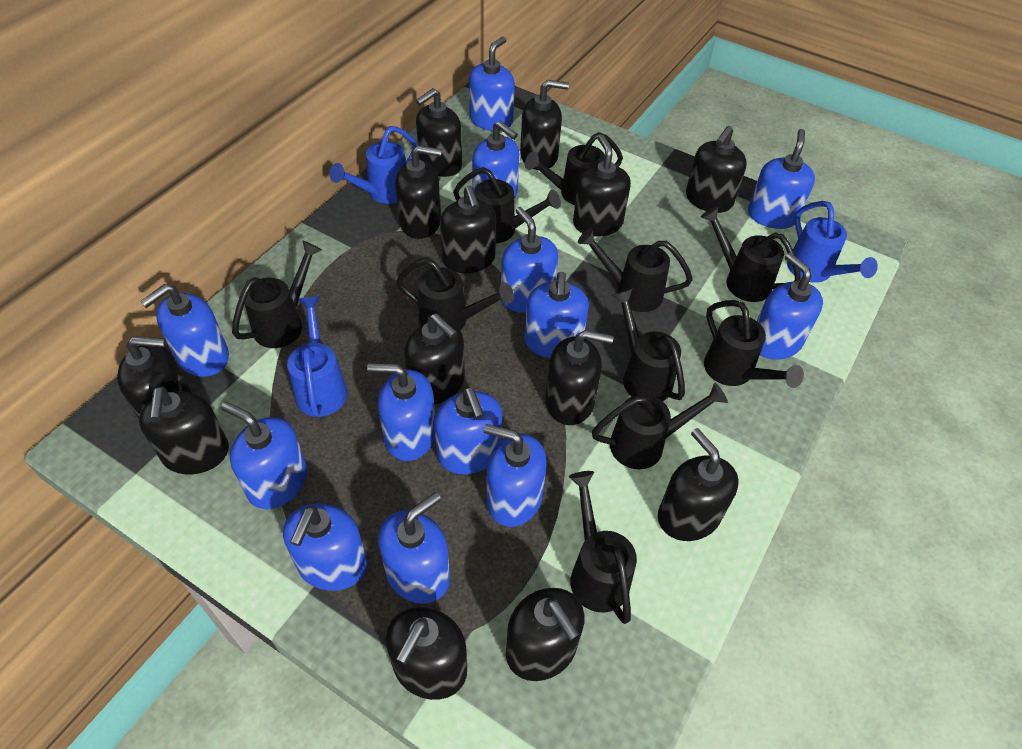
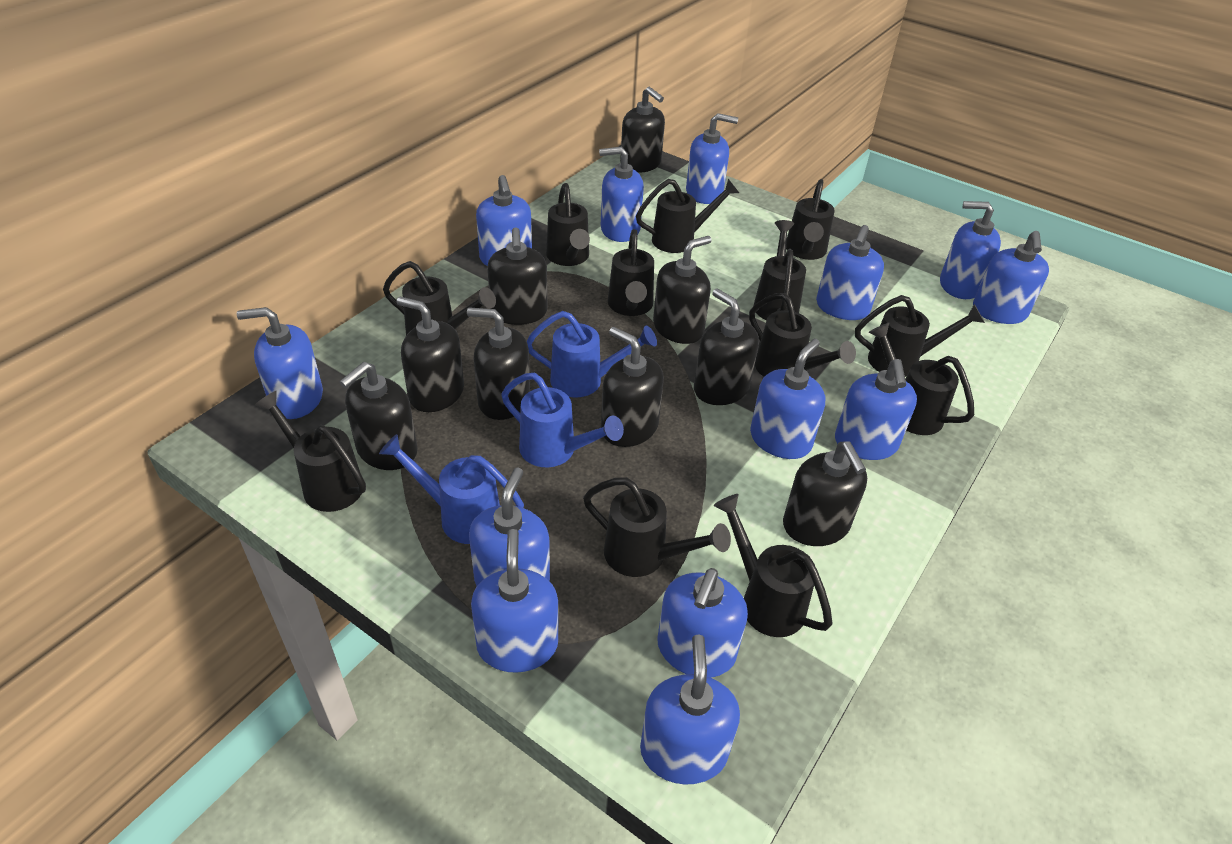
black soap dispenser: 13 -> 9
black watering can: 10 -> 12

